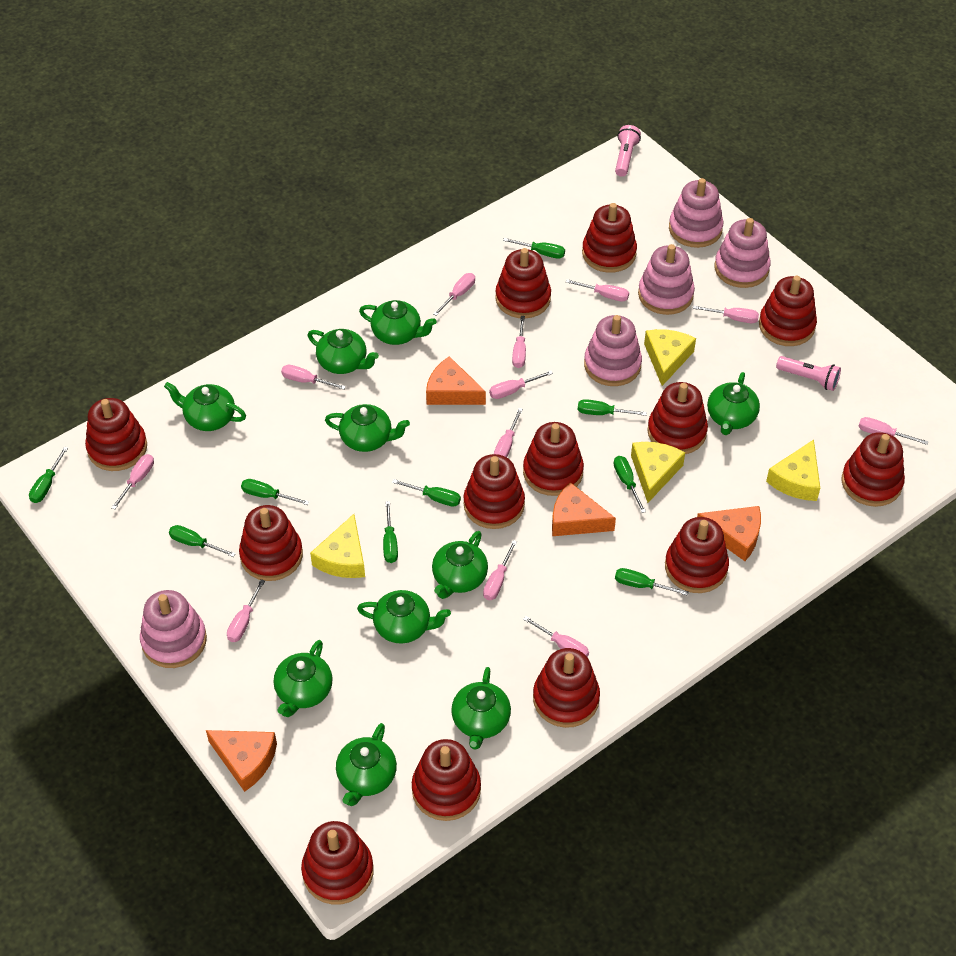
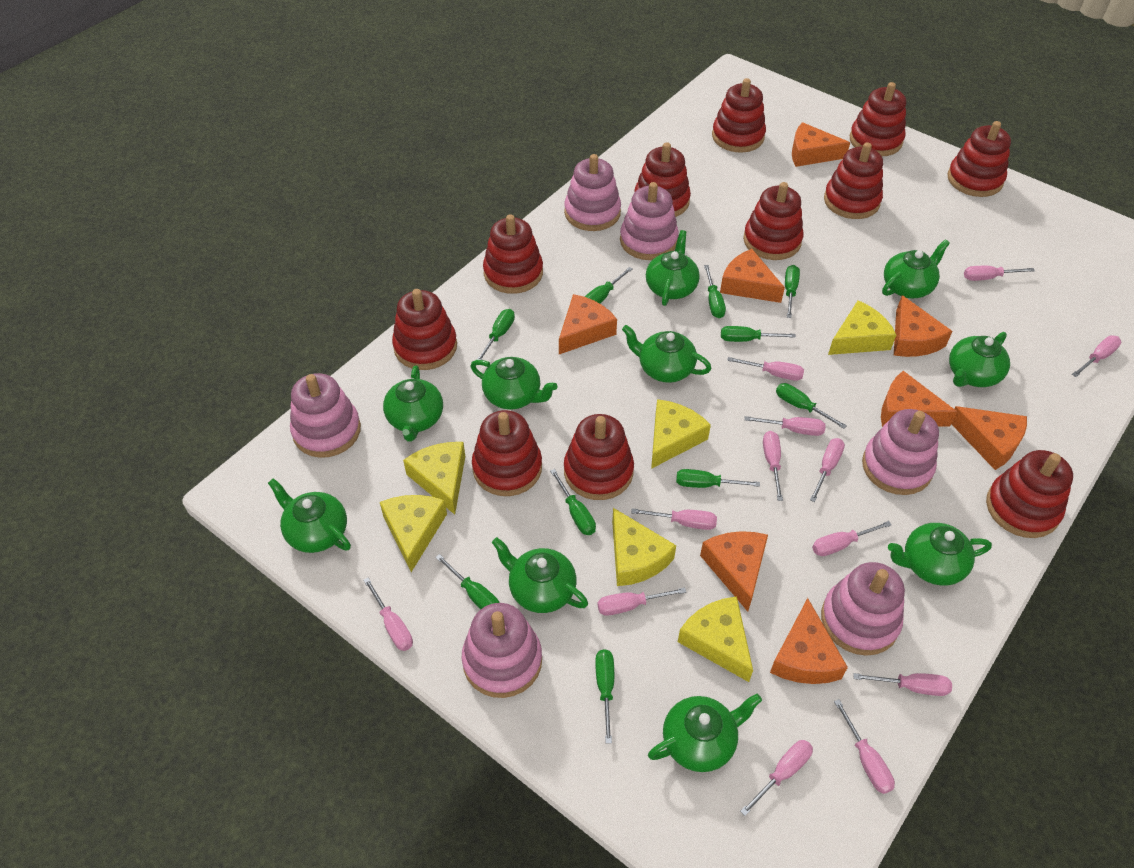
green screwdriver: 9 -> 10
orange cheese: 4 -> 8
pink flashlight: 2 -> 0
pink screwdriver: 12 -> 13
pink stacking toy: 5 -> 6
red stacking toy: 13 -> 11
yellow cheese: 4 -> 6

